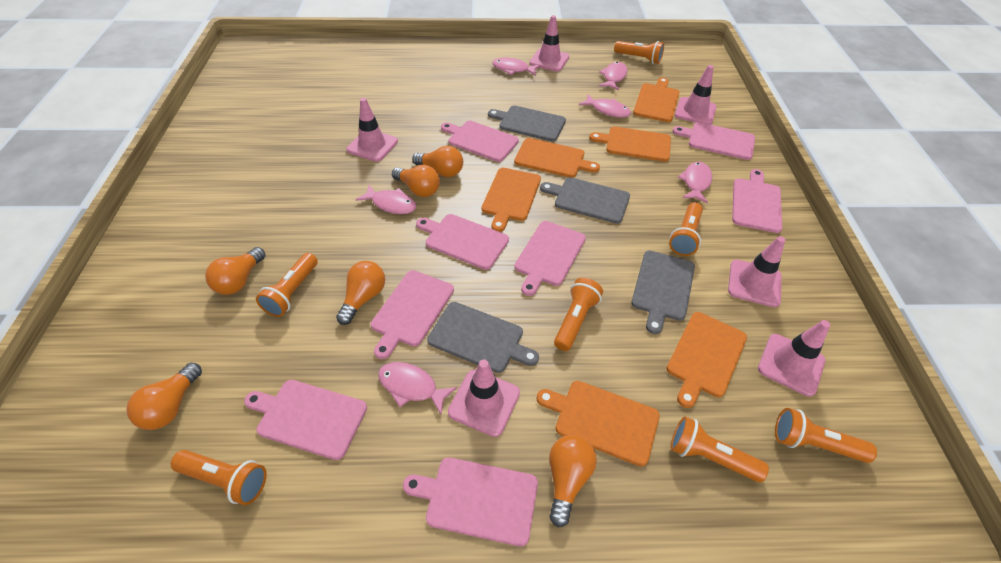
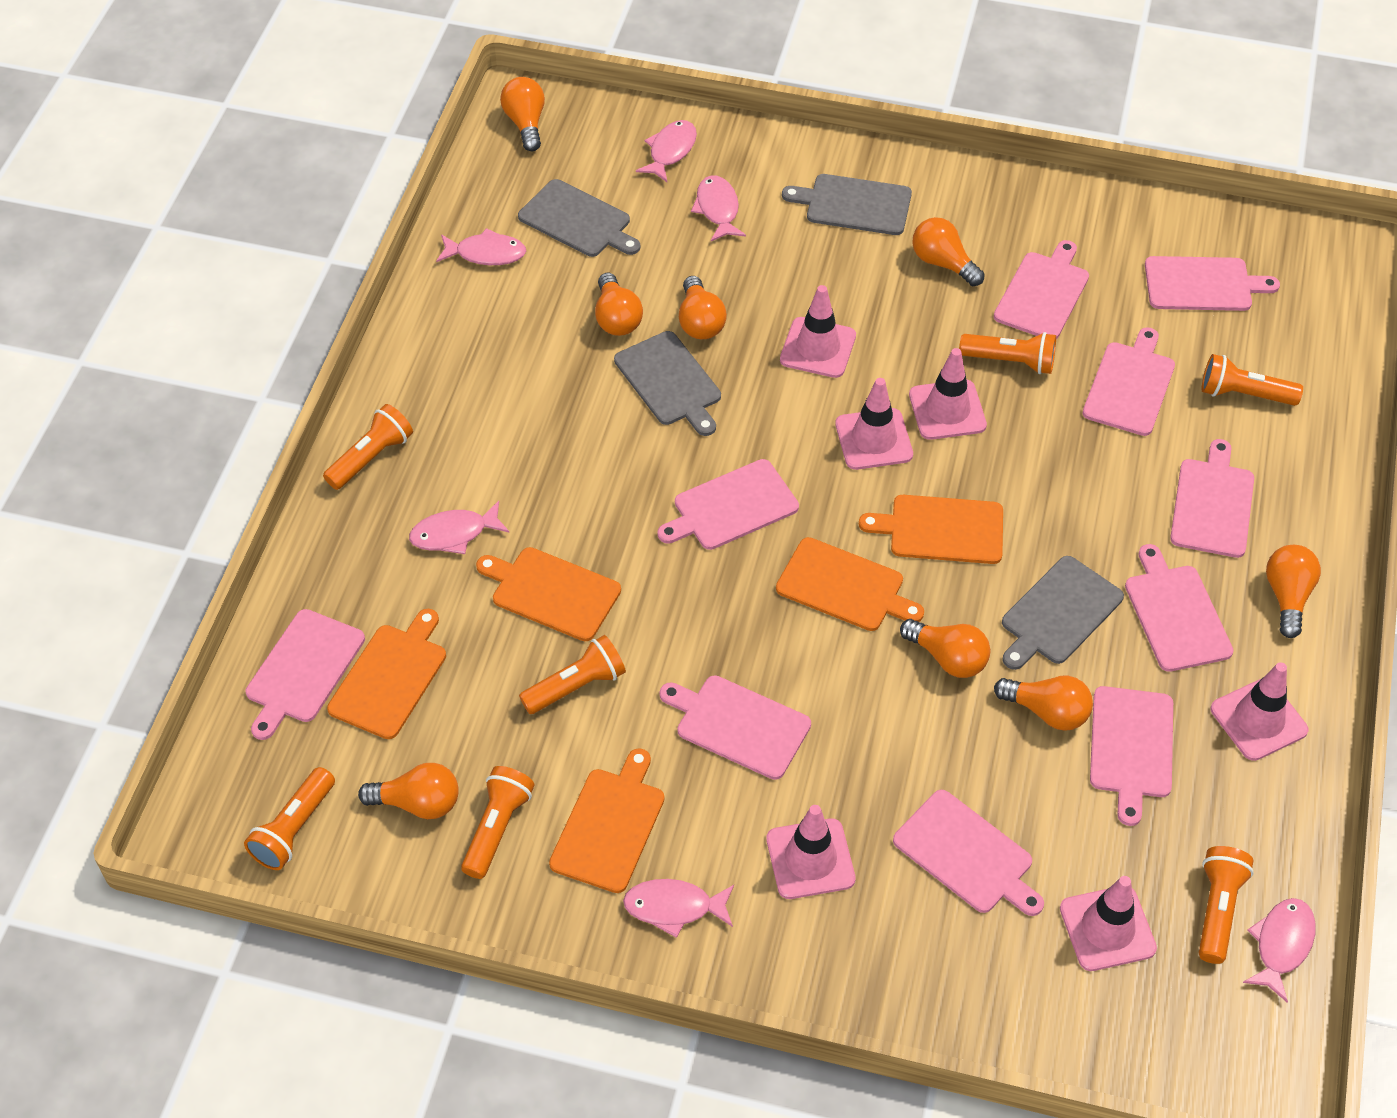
orange cutting board: 6 -> 5
orange light bulb: 6 -> 8
pink cutting board: 8 -> 10

